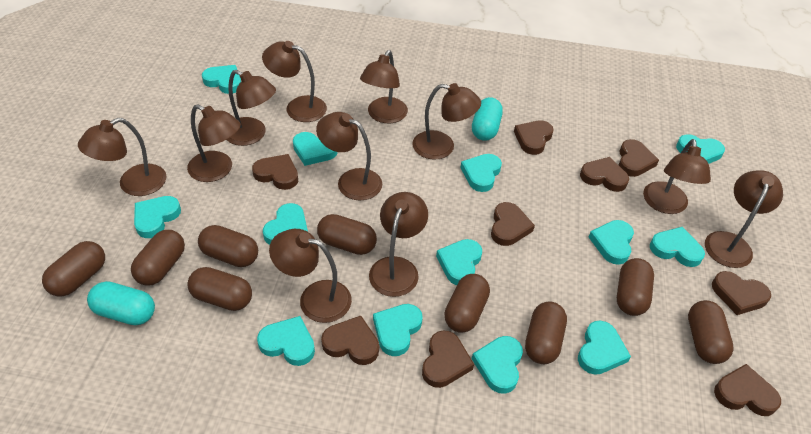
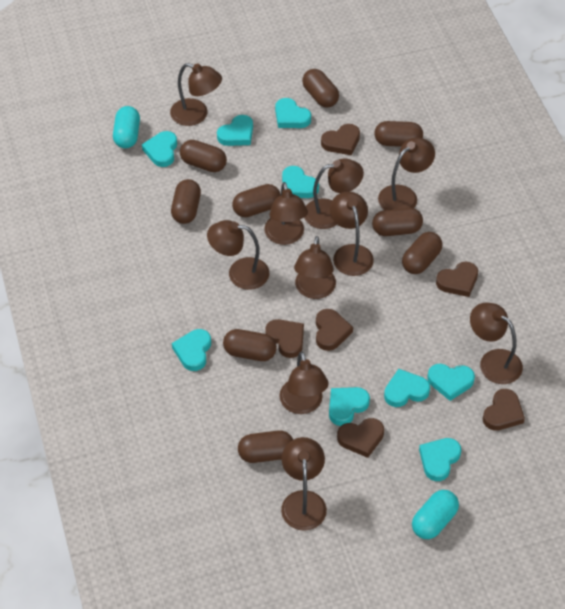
brown heart: 9 -> 6
brown lamp: 11 -> 10
turquoise heart: 13 -> 9

